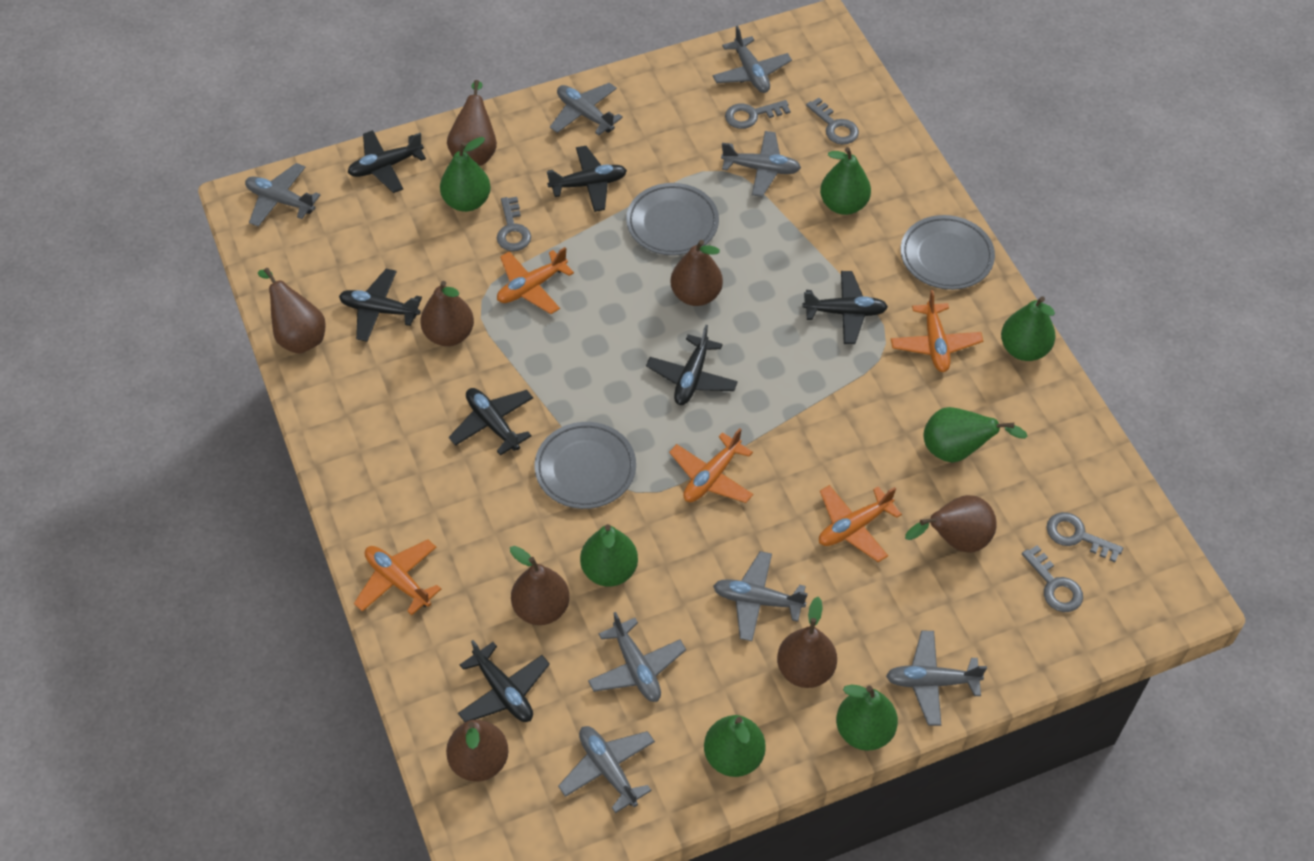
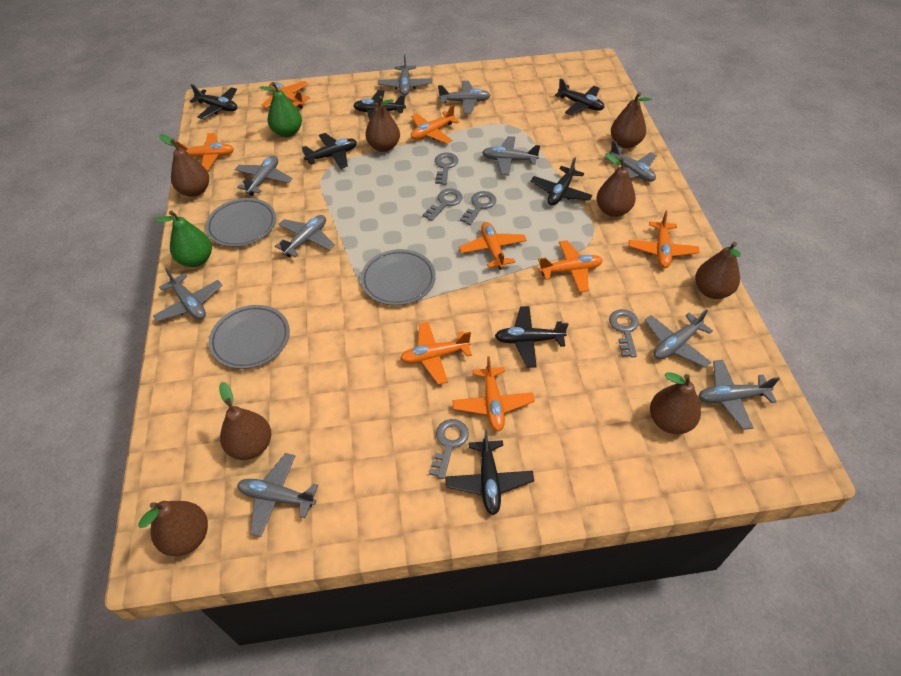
green pear: 7 -> 2
grey plane: 8 -> 10
orange plane: 5 -> 8

